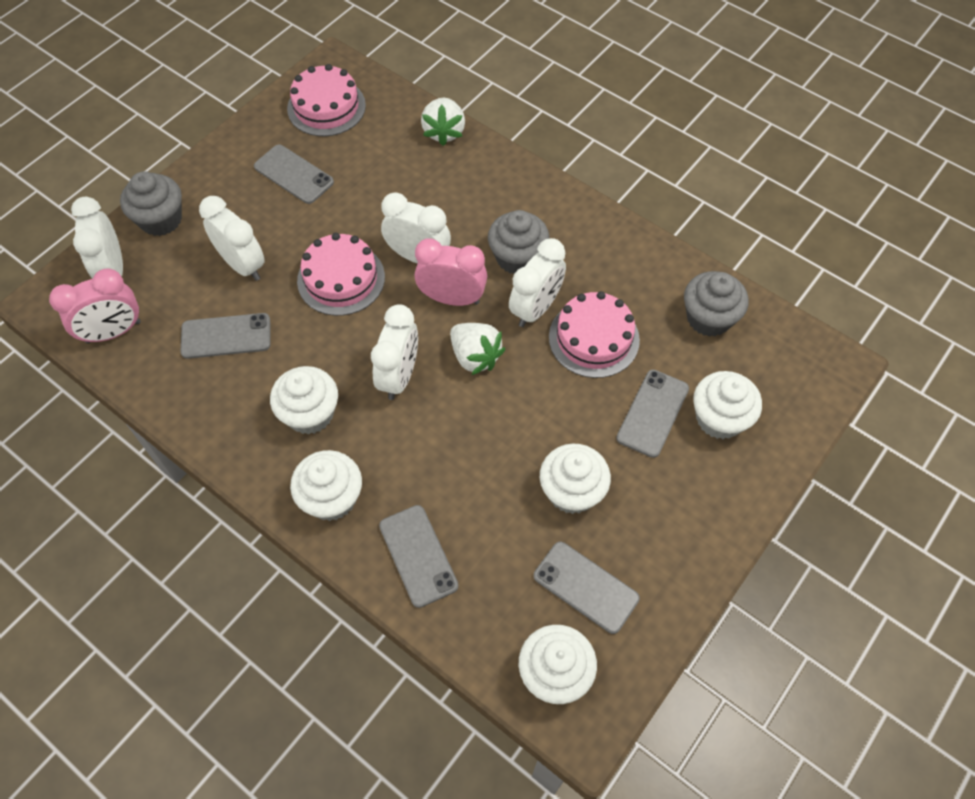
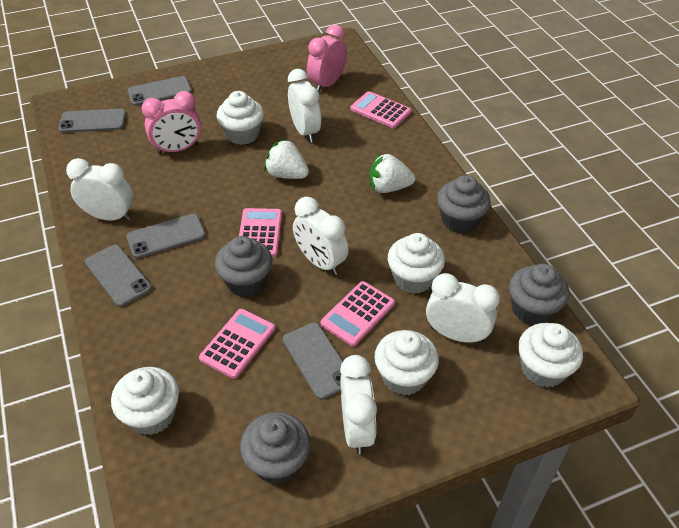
grey cupcake: 3 -> 4
pink cake: 3 -> 0
pink calculator: 0 -> 4

